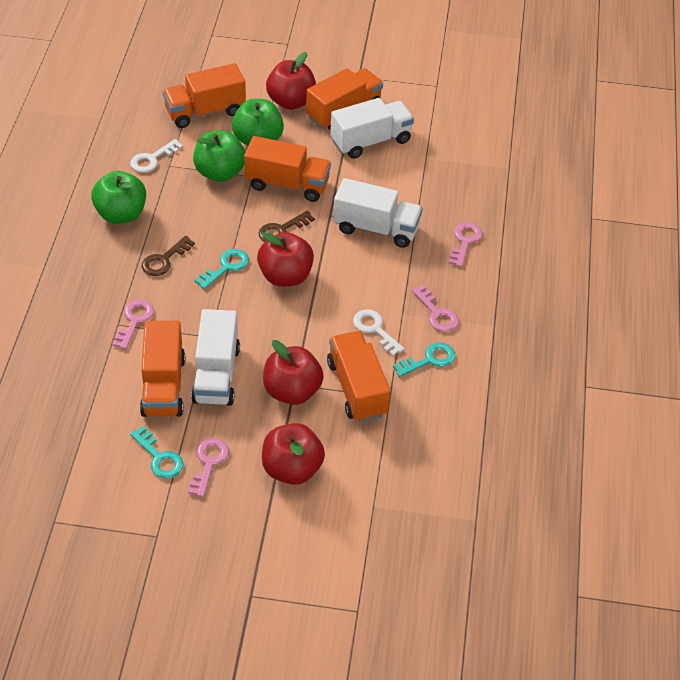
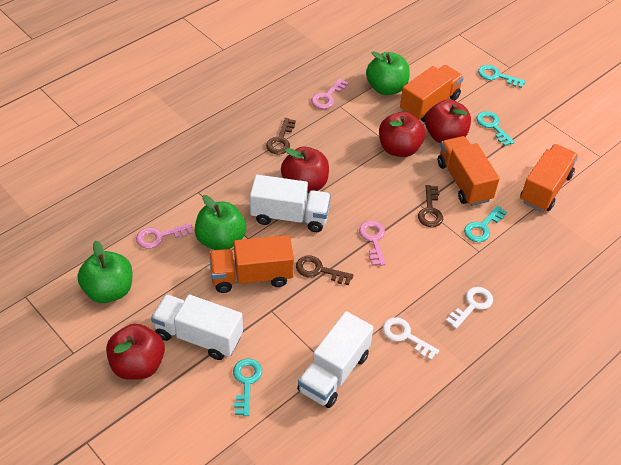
brown key: 2 -> 3
orange truck: 5 -> 4
pink key: 4 -> 3
turquoise key: 3 -> 4

